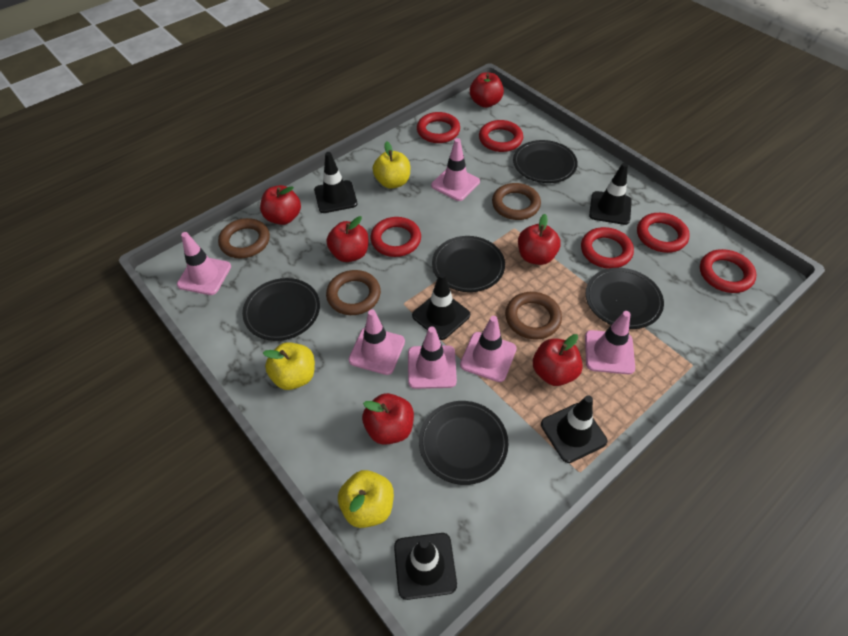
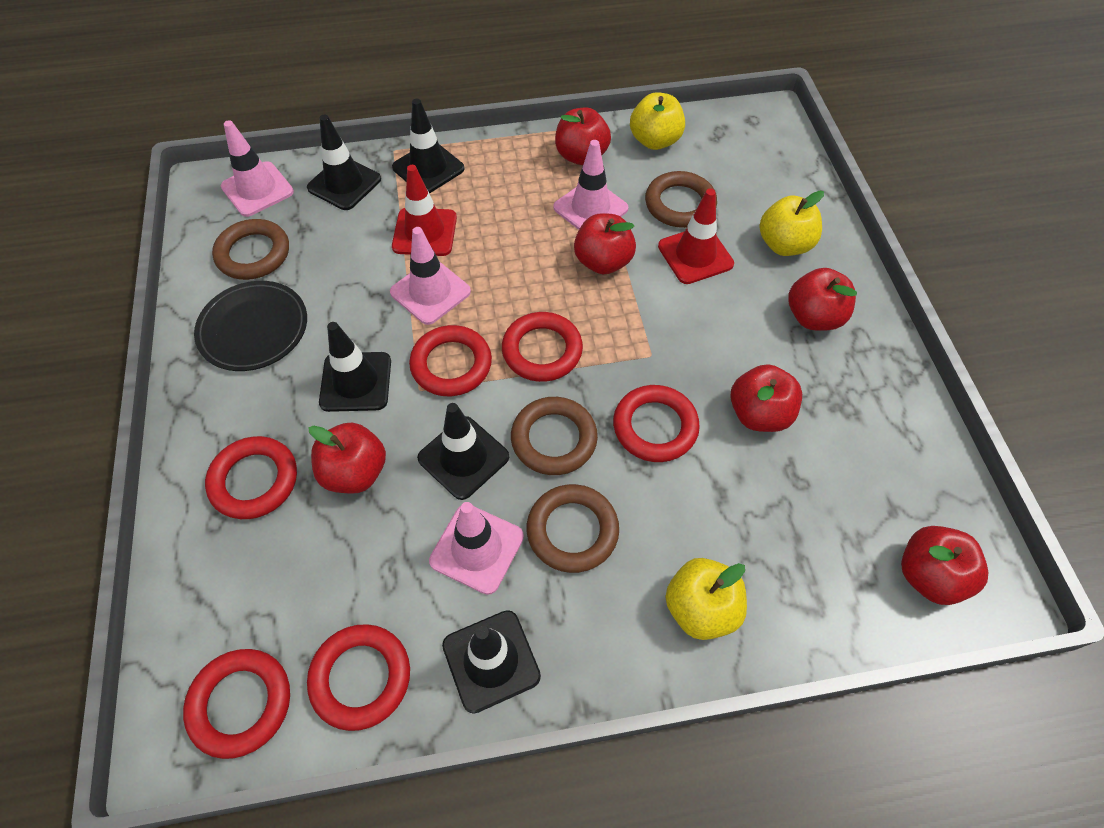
black plate: 5 -> 1
pink traffic cone: 6 -> 4
red traffic cone: 0 -> 2

